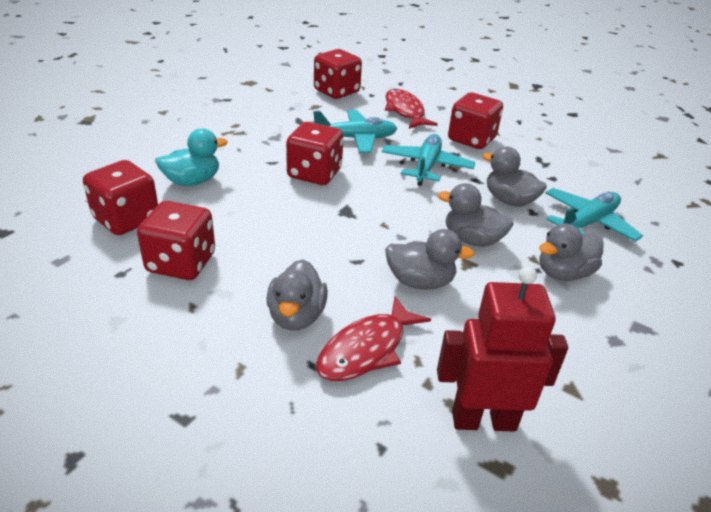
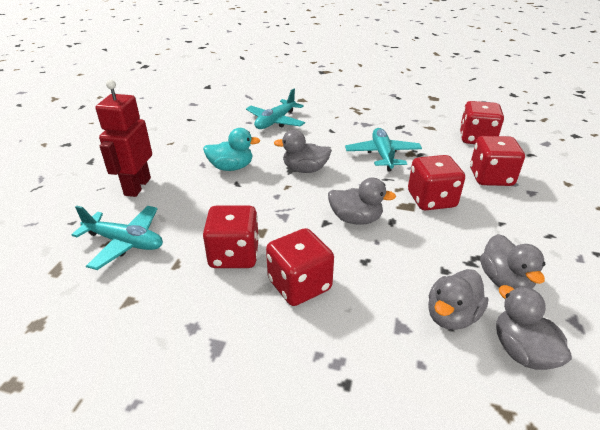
red fish: 2 -> 0

